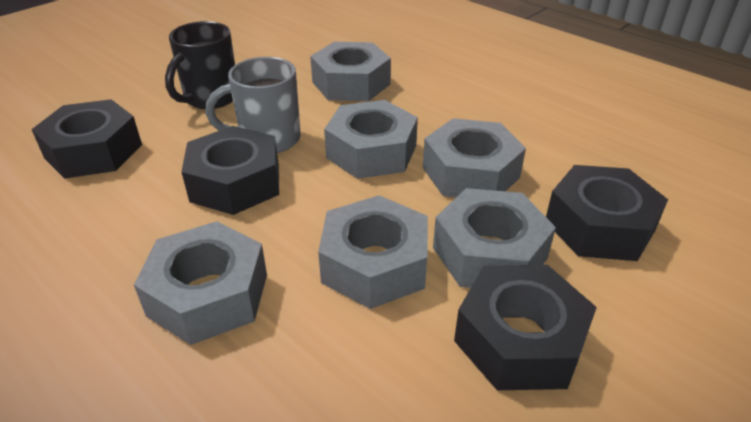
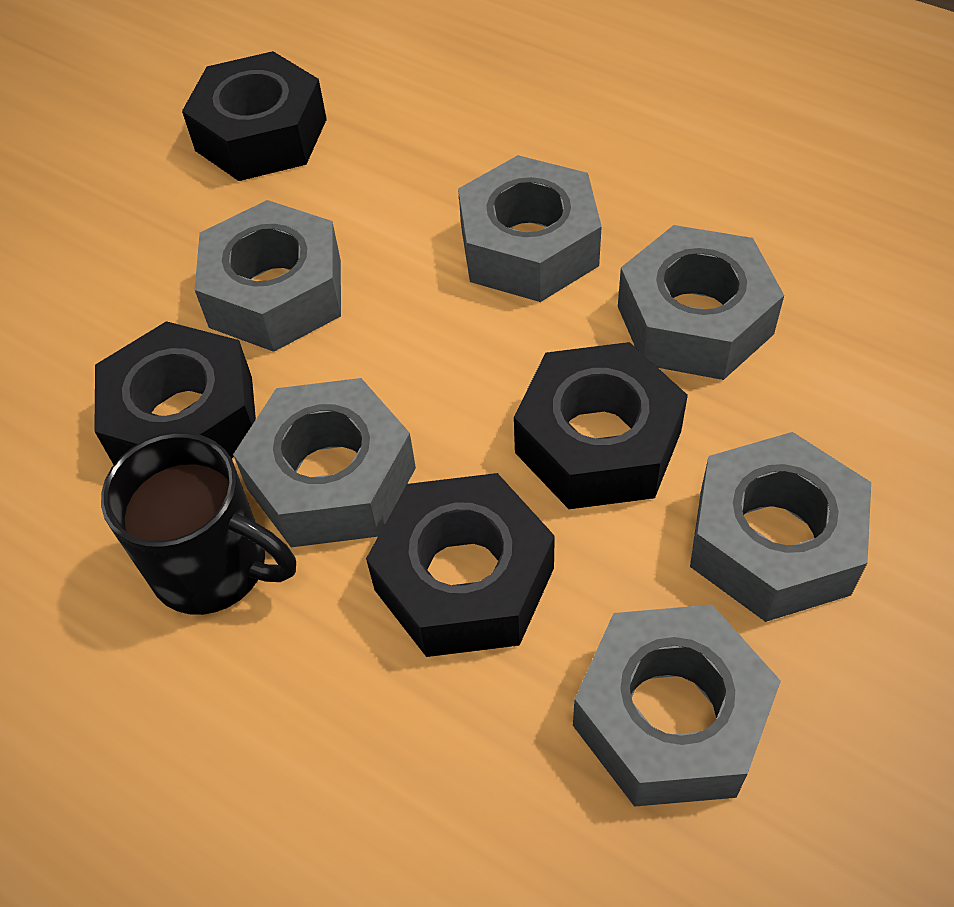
grey mug: 1 -> 0

